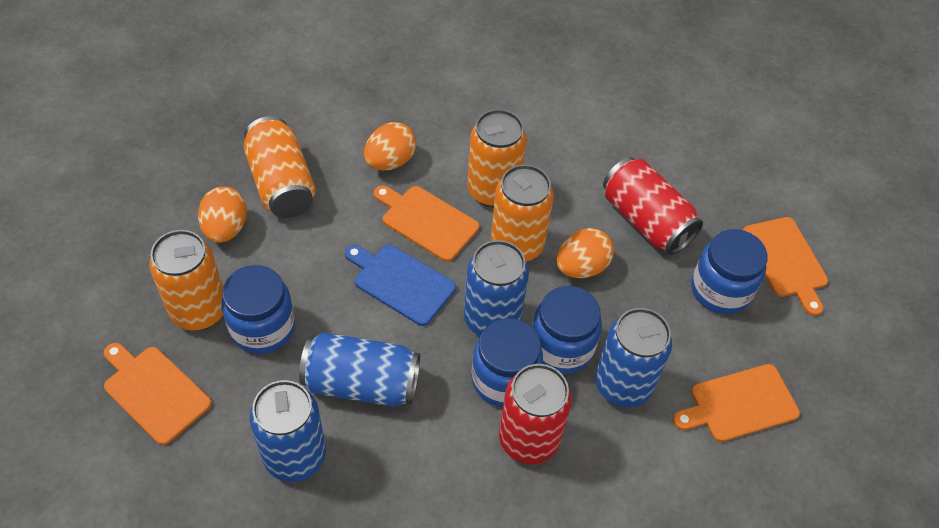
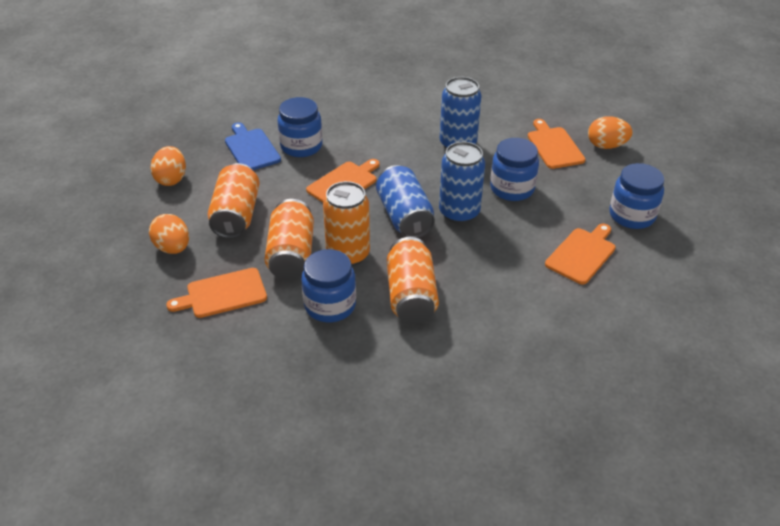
blue can: 4 -> 3
red can: 2 -> 0

